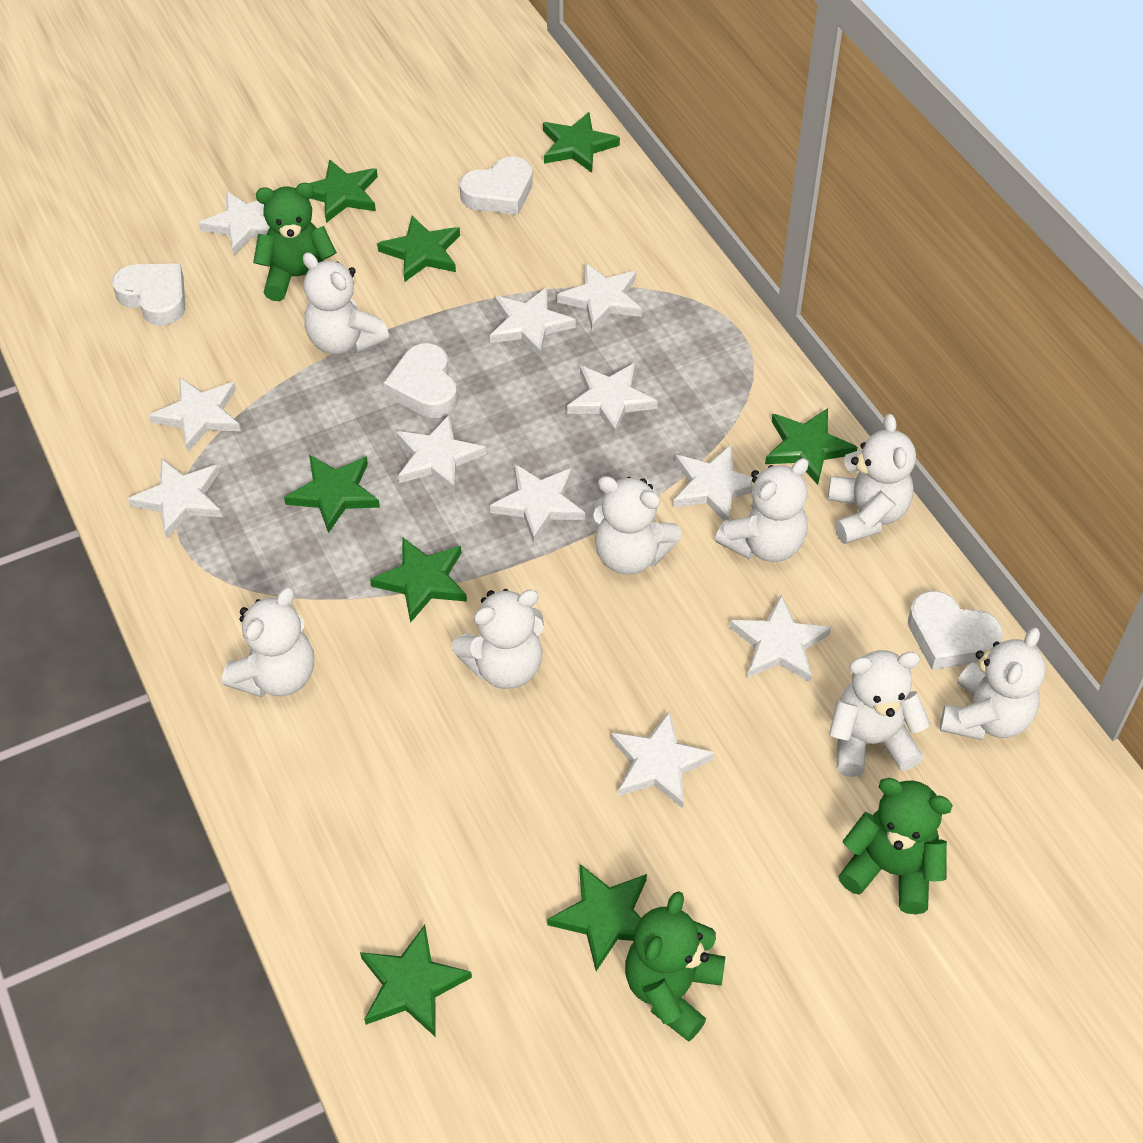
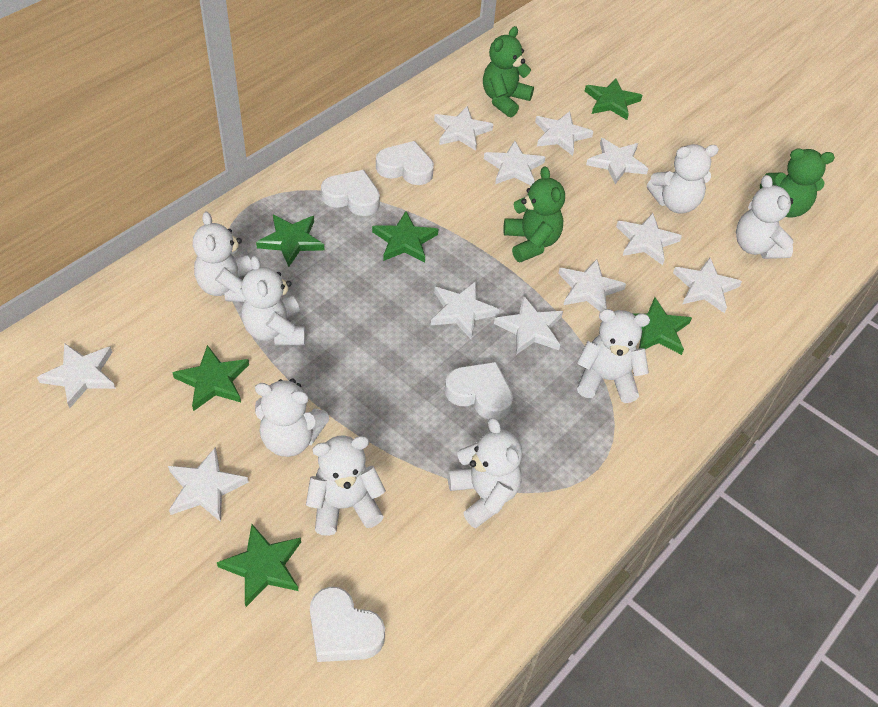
green star: 8 -> 6

